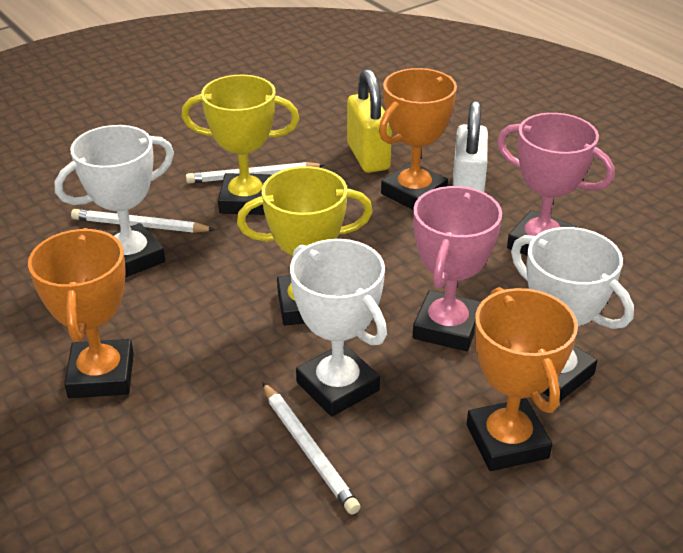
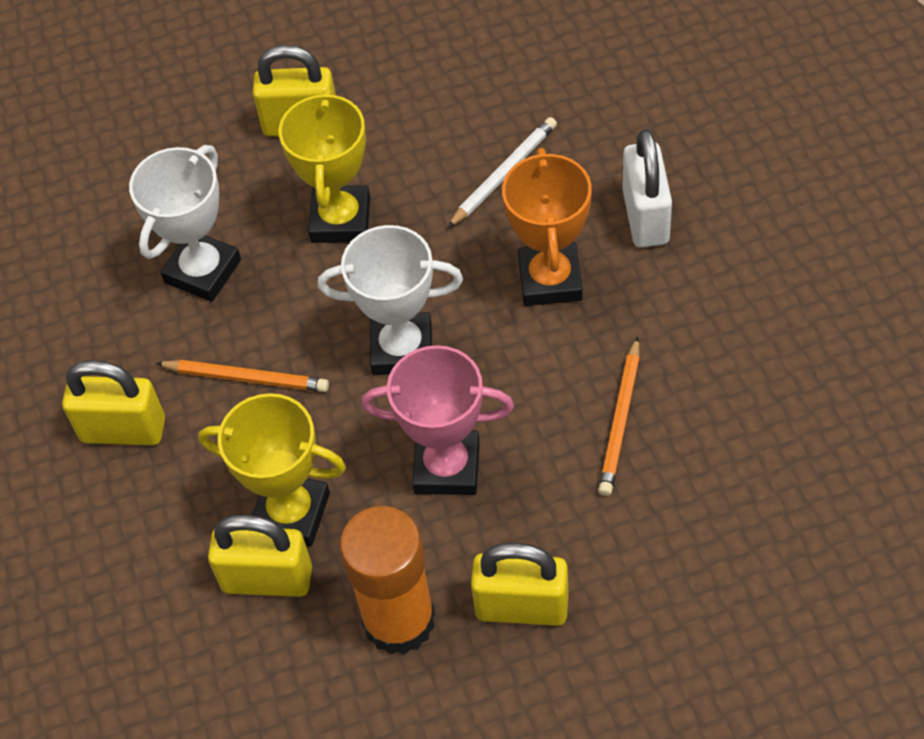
orange glue stick: 0 -> 1
orange pencil: 0 -> 2
orange trophy: 3 -> 1
pink trophy: 2 -> 1
white pencil: 3 -> 1
white trophy: 3 -> 2
yellow padlock: 1 -> 4

